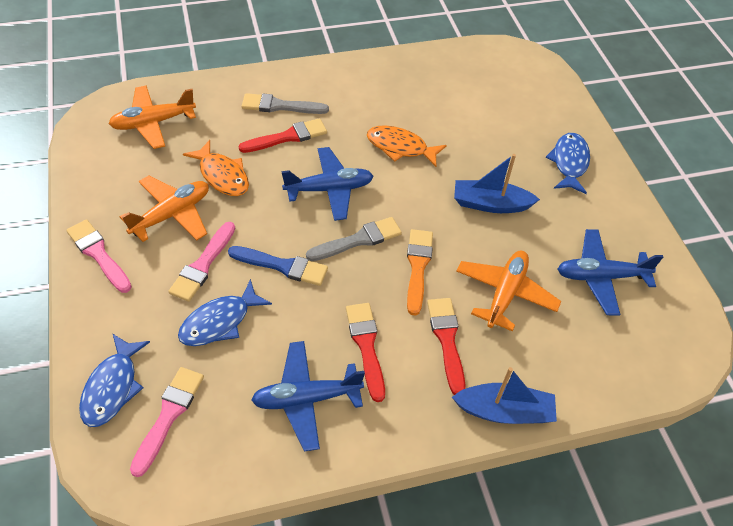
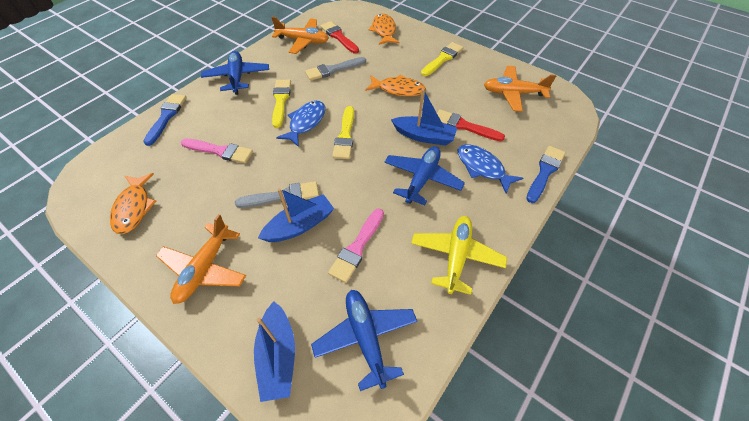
blue boat: 2 -> 3
blue brush: 1 -> 2
blue fish: 3 -> 2
orange brush: 1 -> 0
orange fish: 2 -> 3
pink brush: 3 -> 2
red brush: 3 -> 2
yellow brush: 0 -> 3
yellow plane: 0 -> 1

